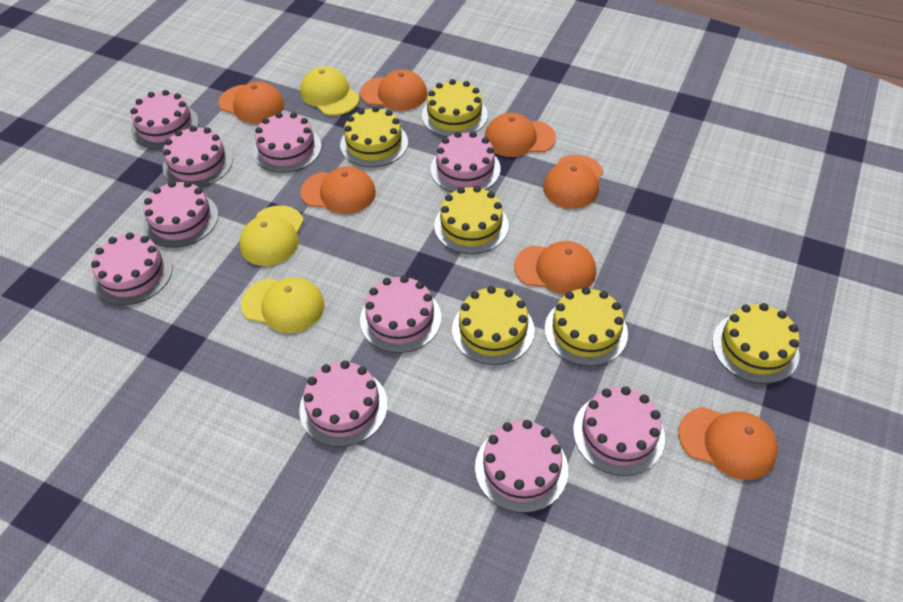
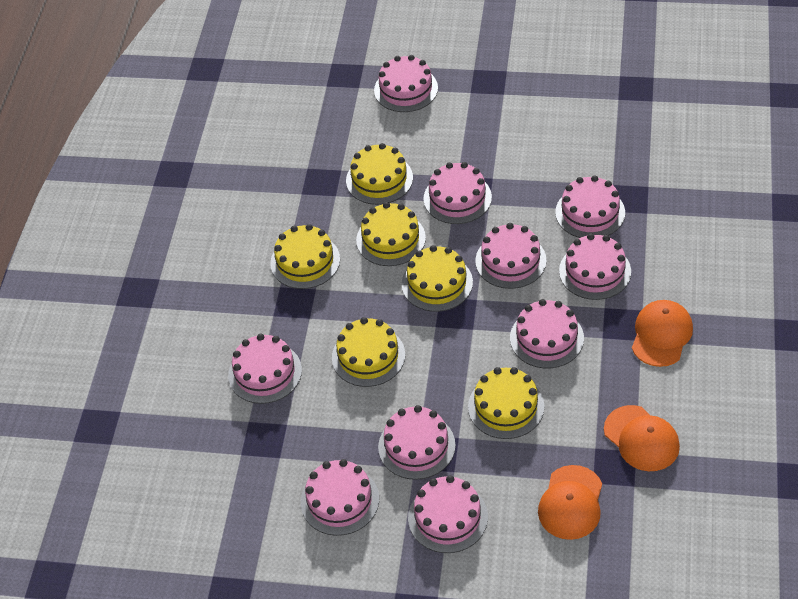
orange cap: 7 -> 3
yellow cap: 3 -> 0

